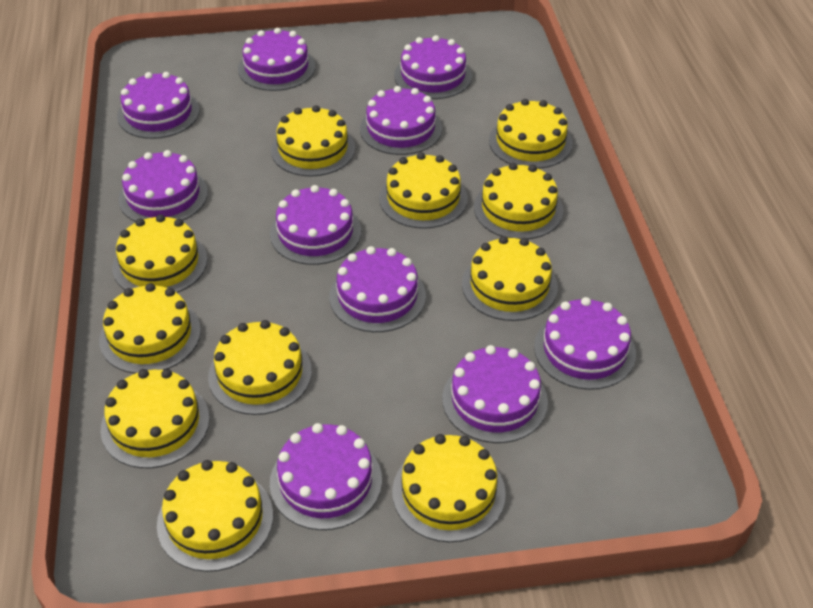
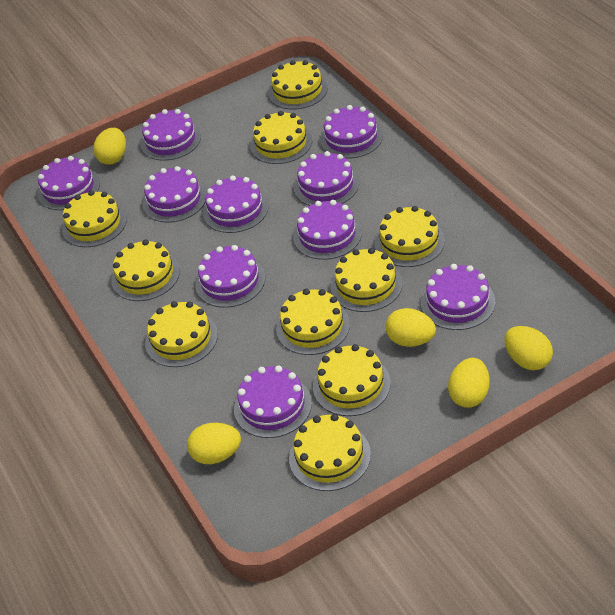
yellow cake: 11 -> 10
yellow egg: 0 -> 5

